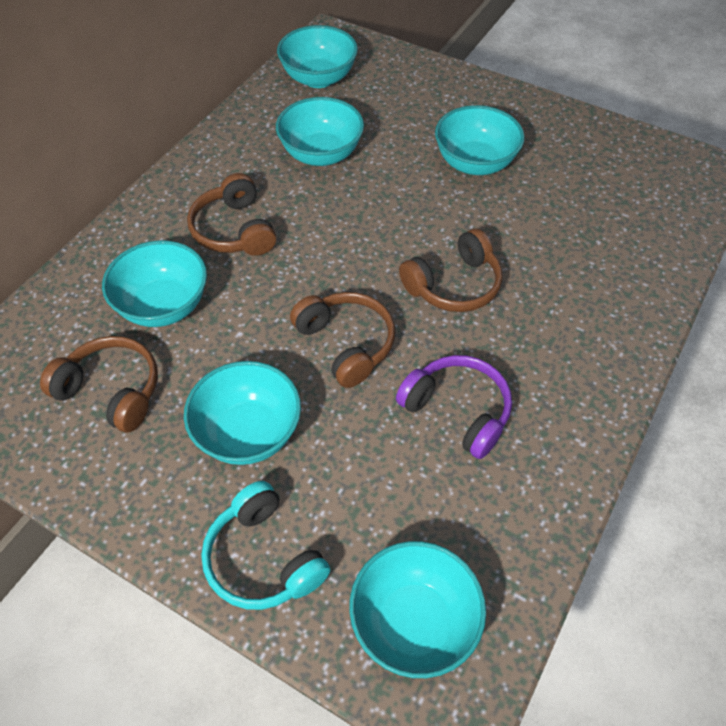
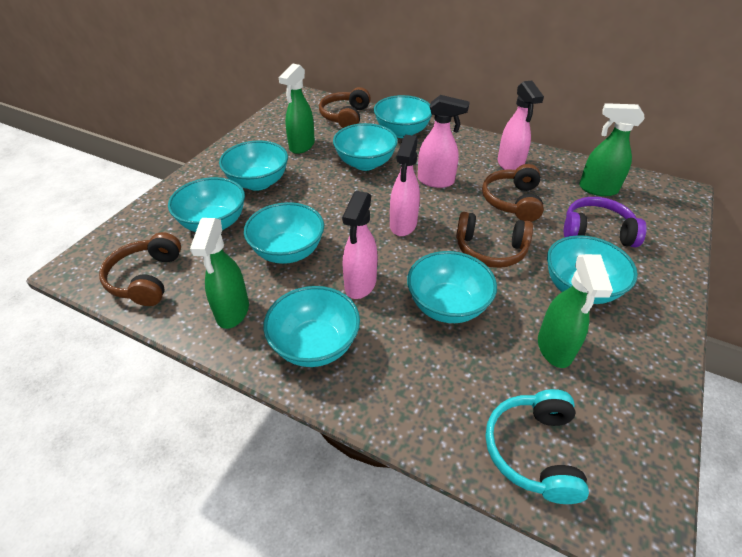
green spray bottle: 0 -> 4
pink spray bottle: 0 -> 4
turquoise bowl: 6 -> 8

